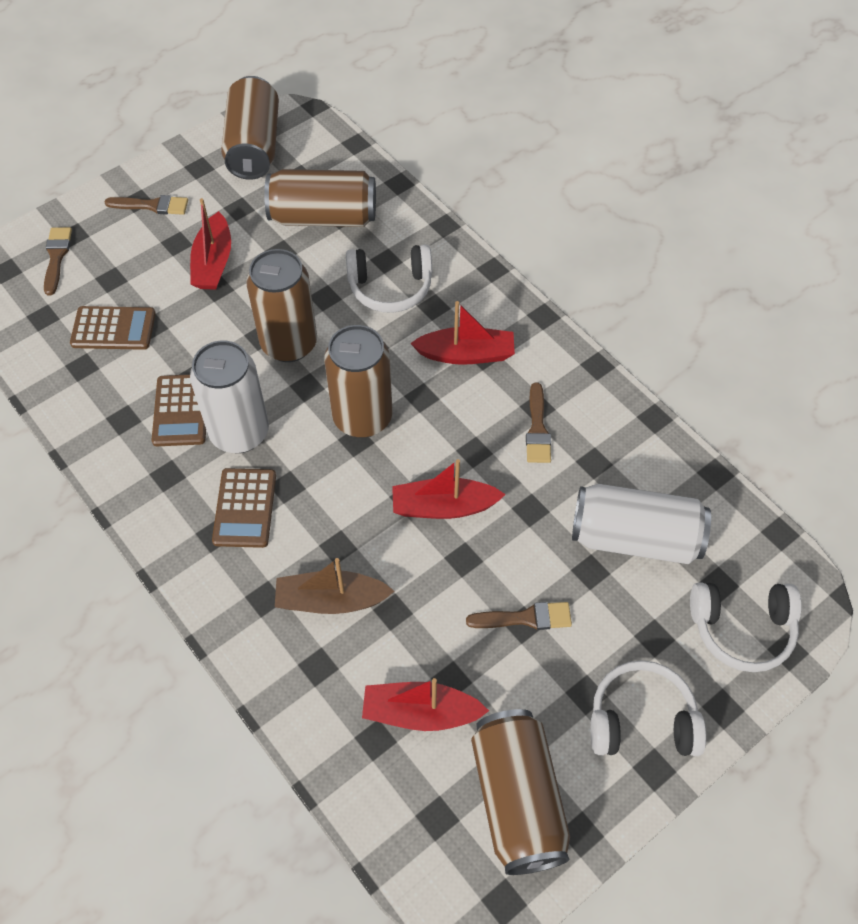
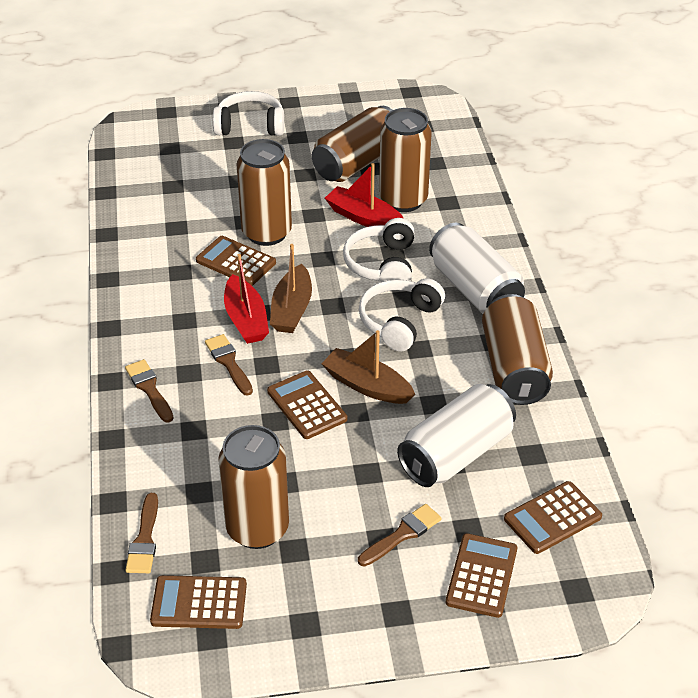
brown boat: 1 -> 2
brown calculator: 3 -> 5
red boat: 4 -> 2

